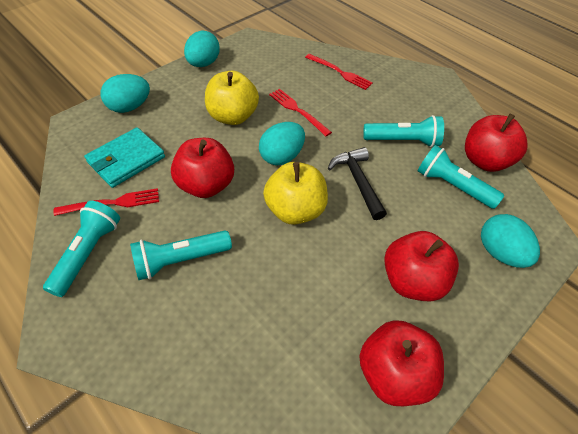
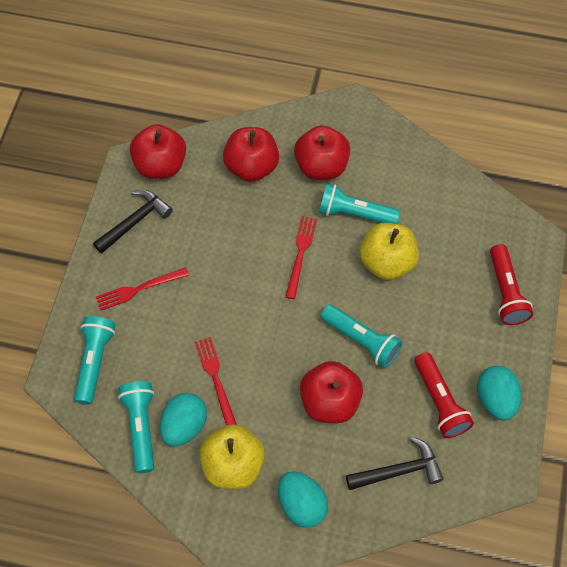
black hammer: 1 -> 2
red flashlight: 0 -> 2
turquoise egg: 4 -> 3
turquoise wallet: 1 -> 0

